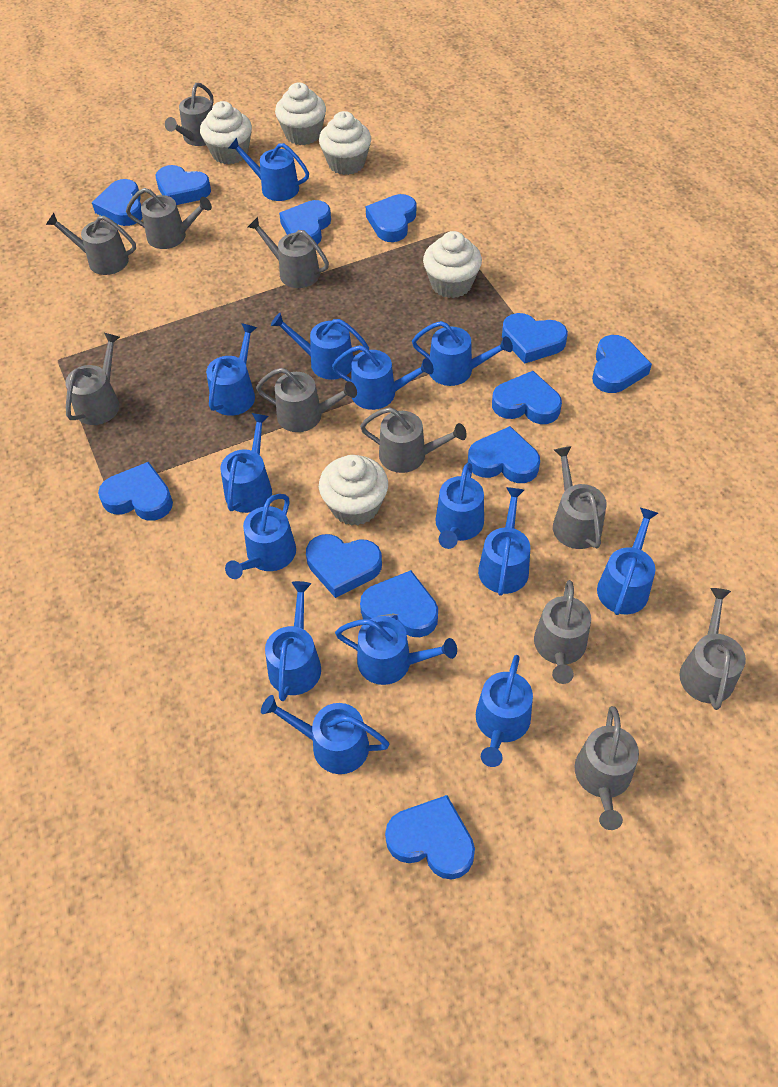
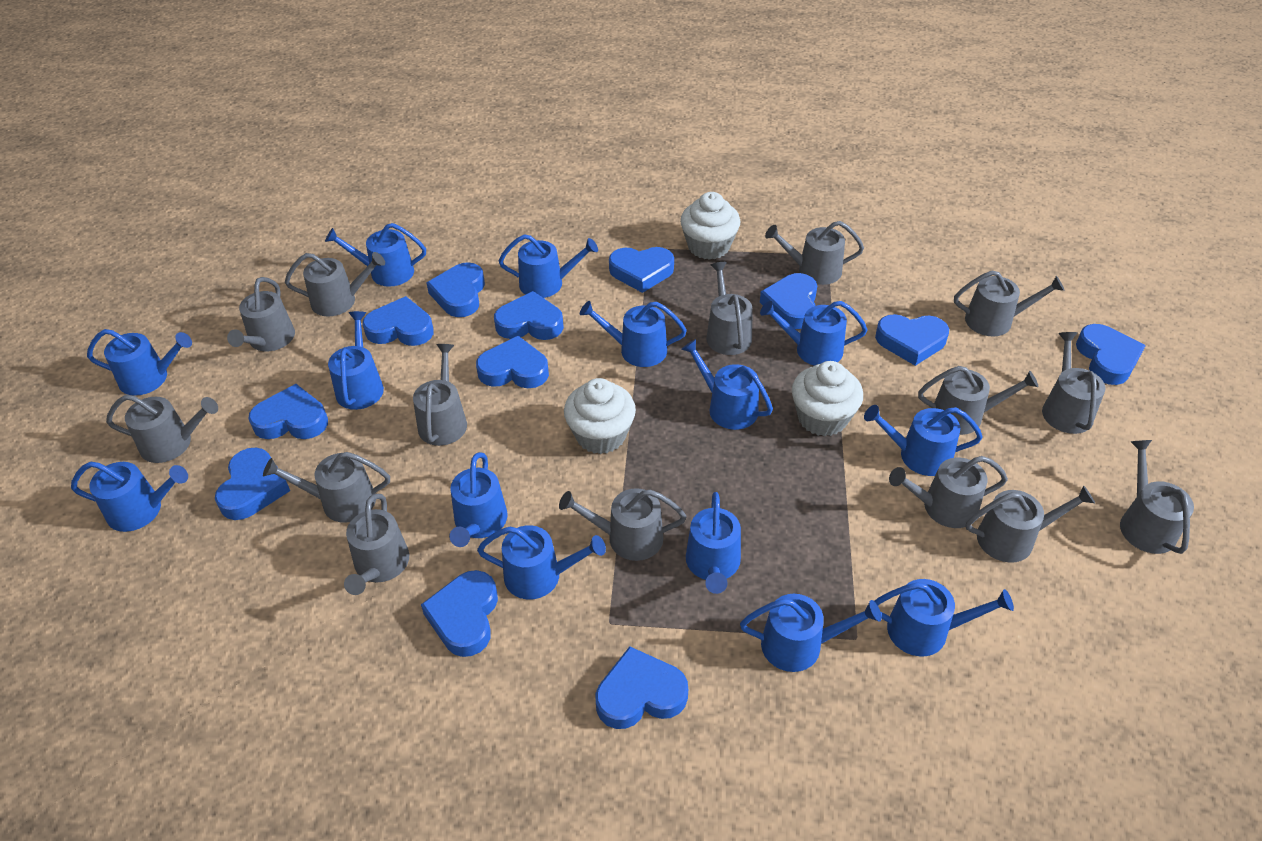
grey watering can: 11 -> 15
white cupcake: 5 -> 3

